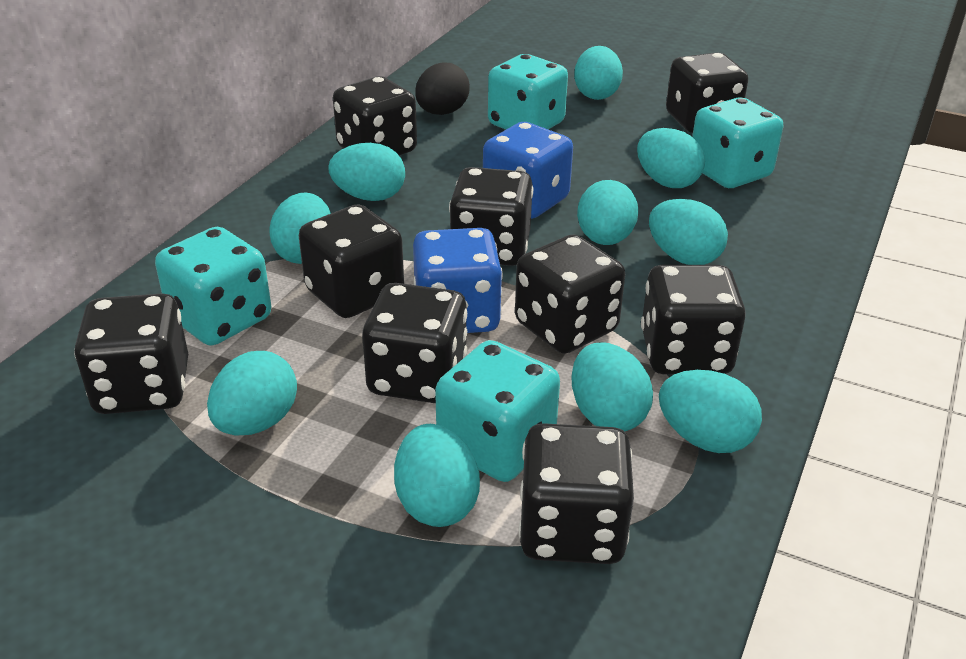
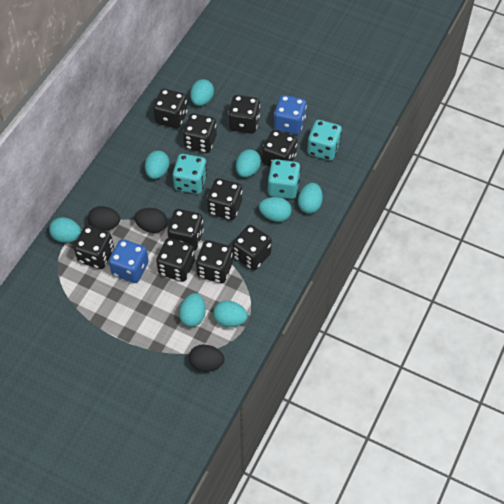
black dice: 9 -> 10
black egg: 1 -> 3
turquoise dice: 4 -> 3
turquoise egg: 10 -> 8

